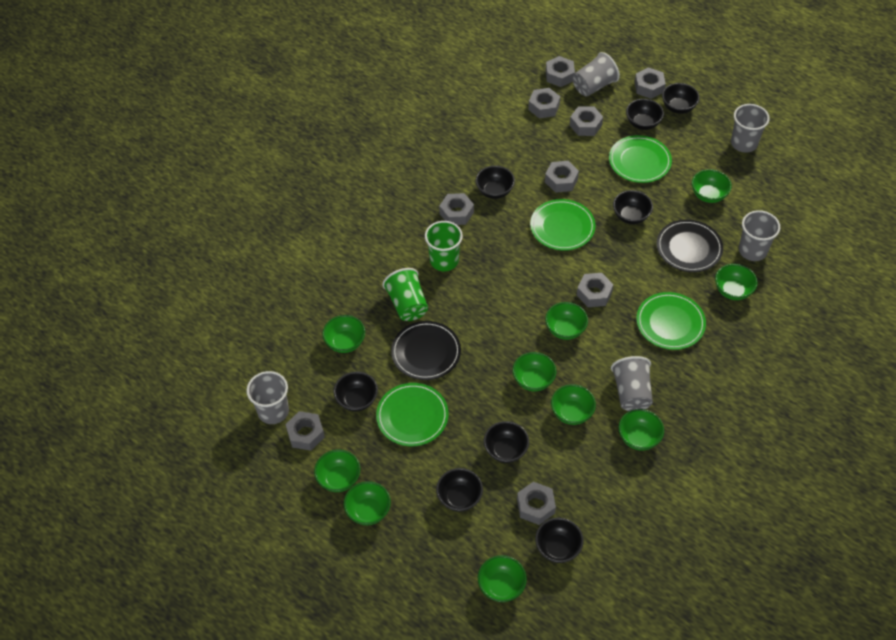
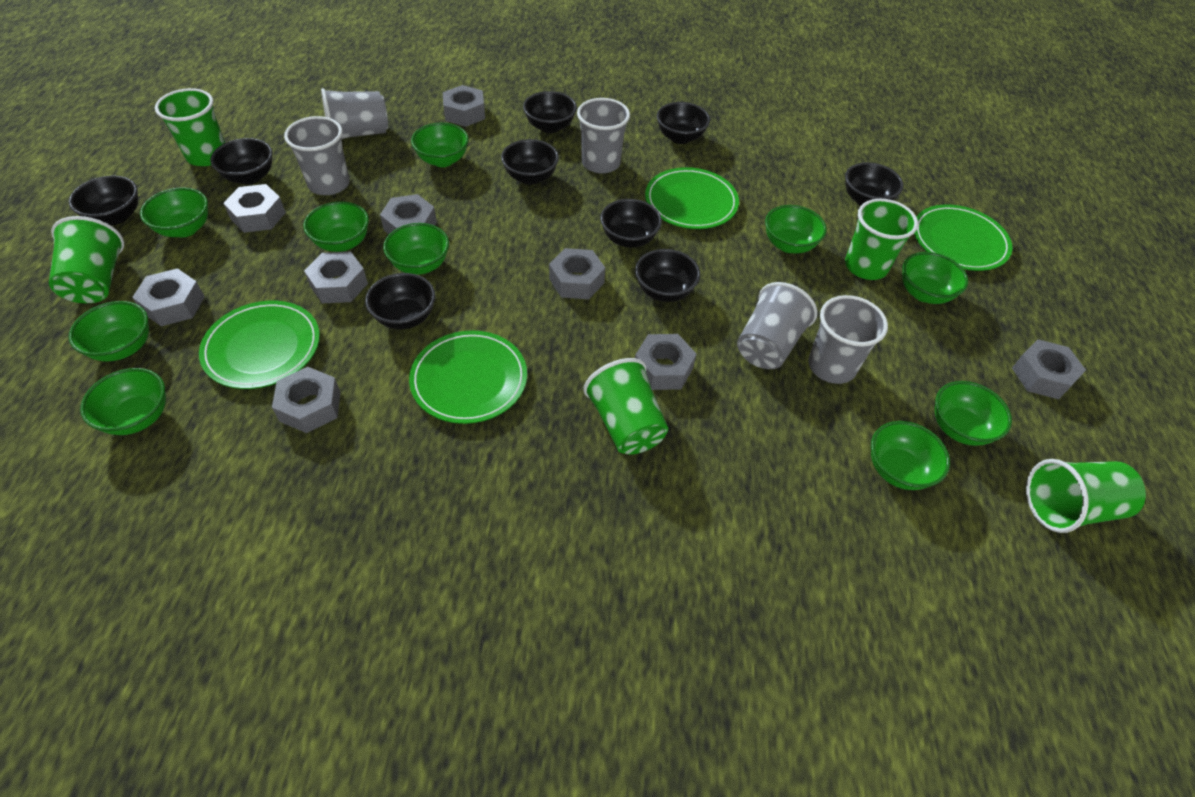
black bowl: 8 -> 9
black plate: 2 -> 0
green cup: 2 -> 5

